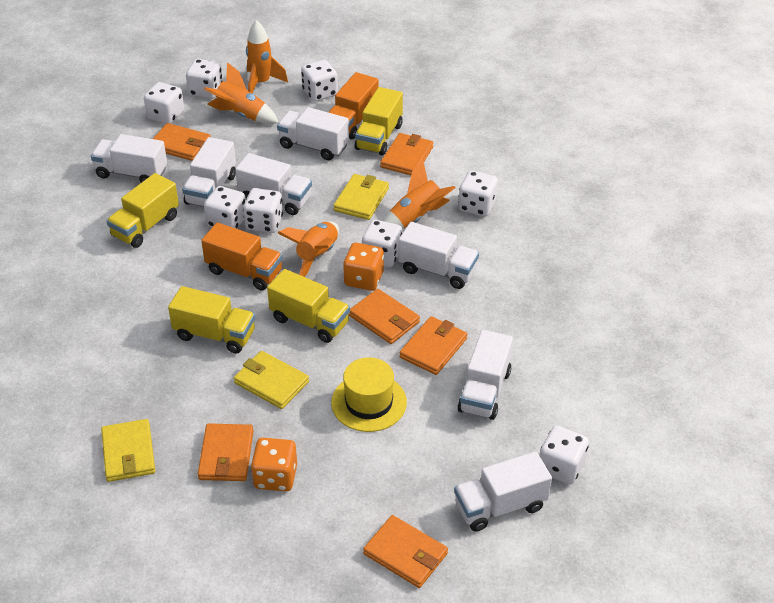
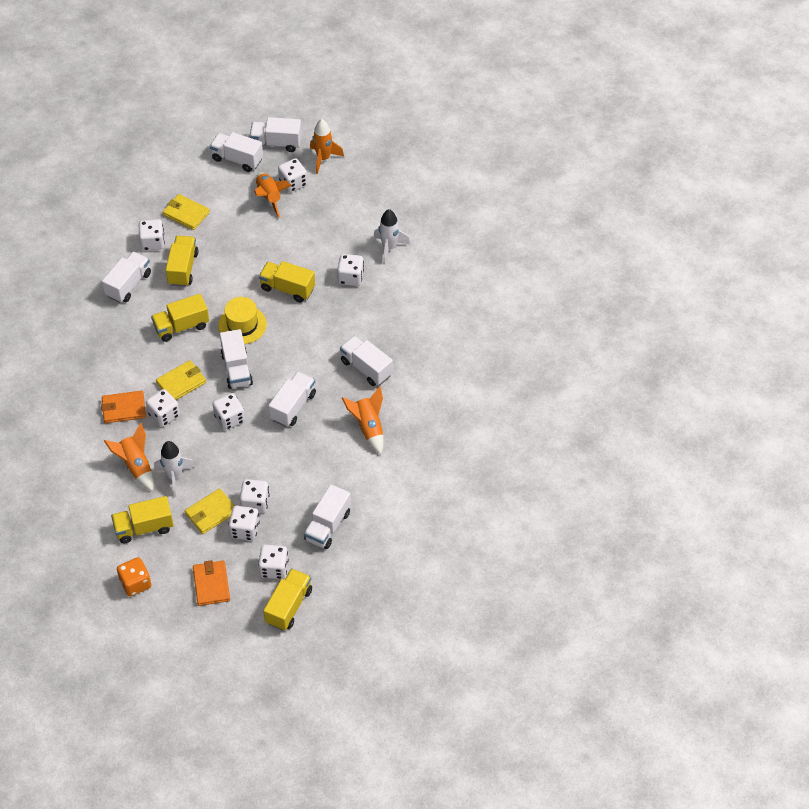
orange dice: 2 -> 1
orange truck: 2 -> 0
orange wallet: 6 -> 2
white rocket: 0 -> 2
yellow truck: 4 -> 5

